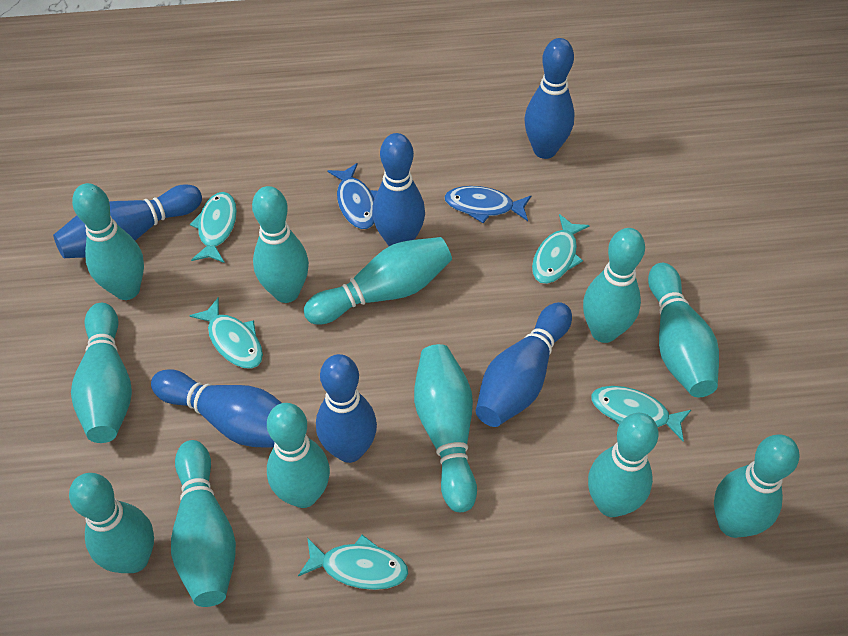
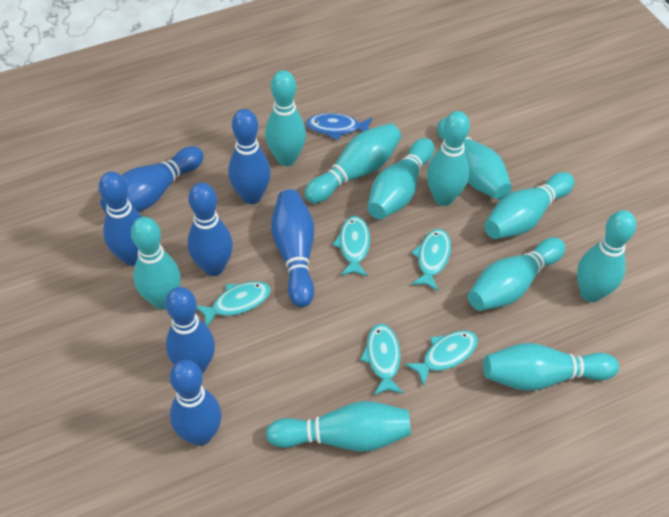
blue bowling pin: 6 -> 7
blue fish: 2 -> 1
turquoise bowling pin: 12 -> 11

